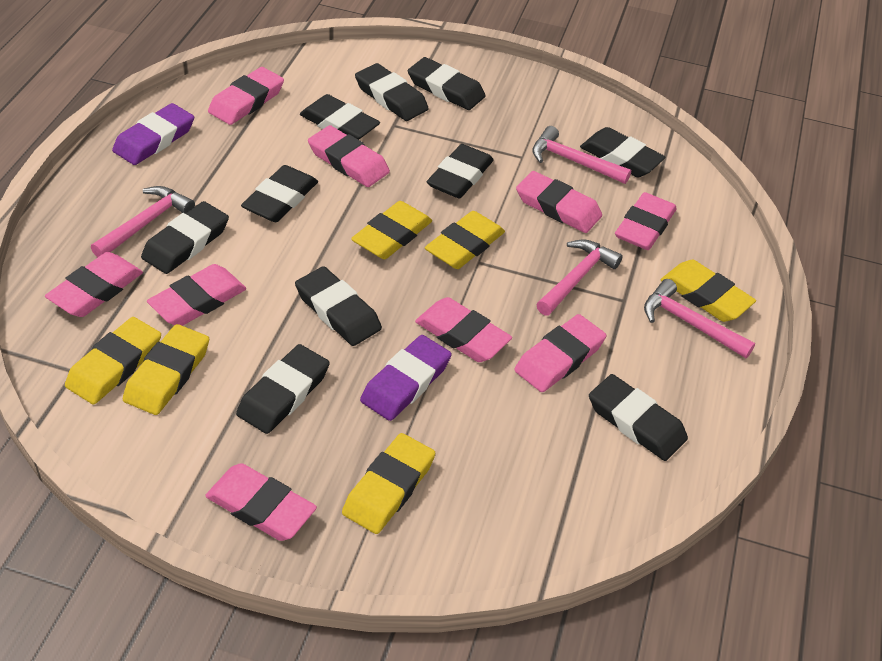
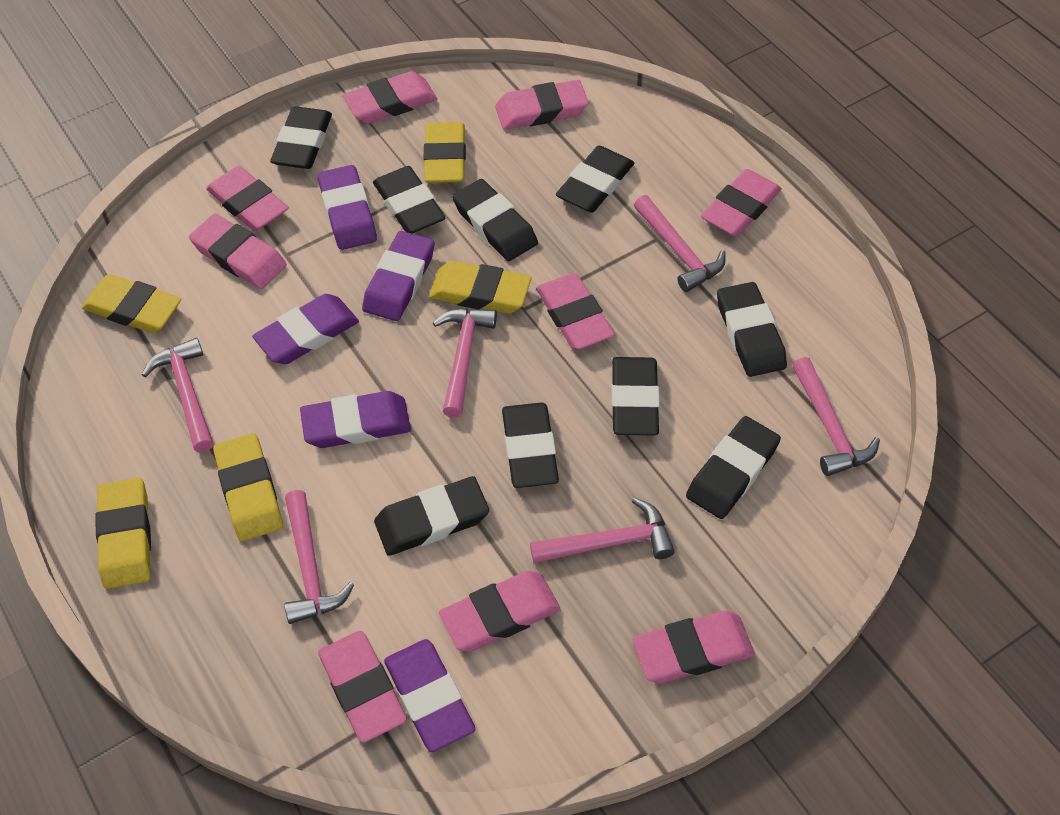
black eraser: 10 -> 9
pink hammer: 4 -> 6
purple eraser: 2 -> 5
yellow eraser: 6 -> 5

